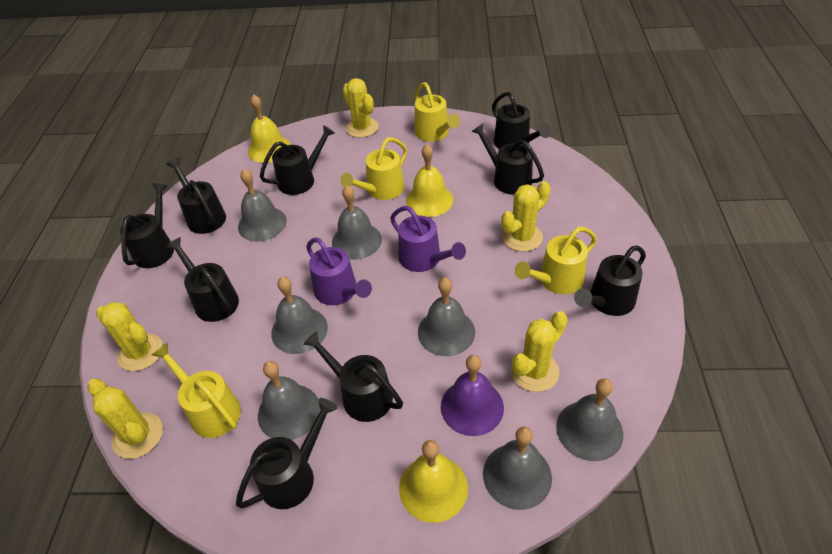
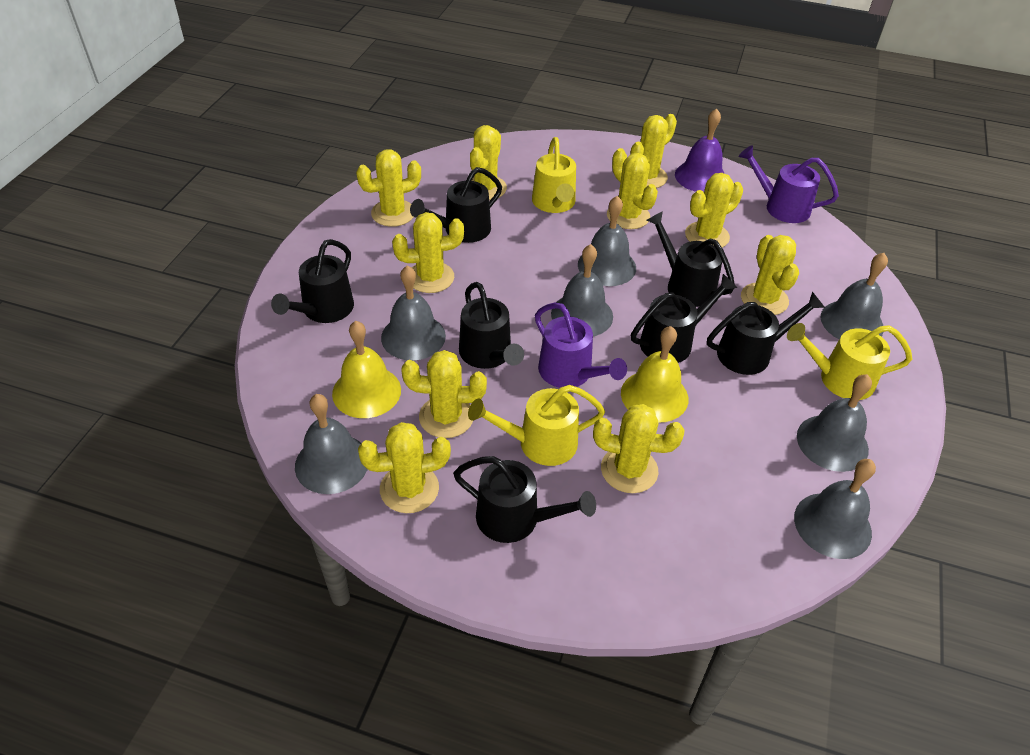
black watering can: 9 -> 7
yellow bell: 3 -> 2
yellow cactus: 5 -> 10
yellow watering can: 4 -> 3

